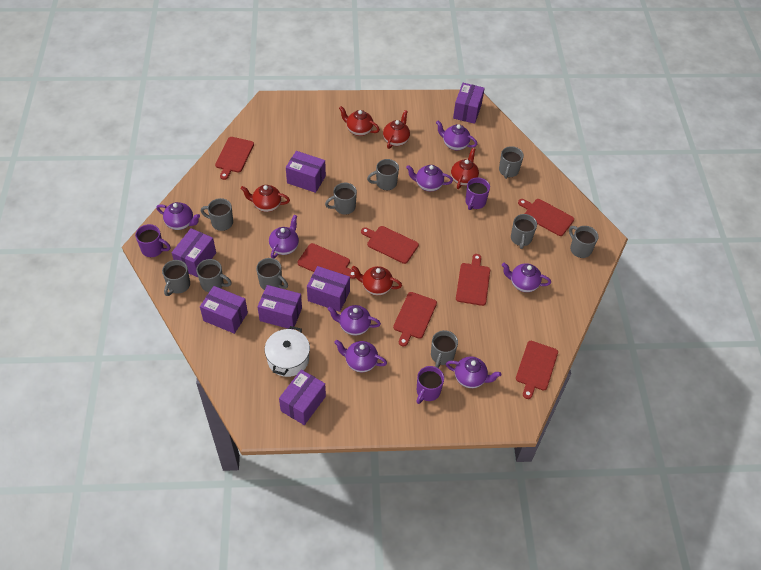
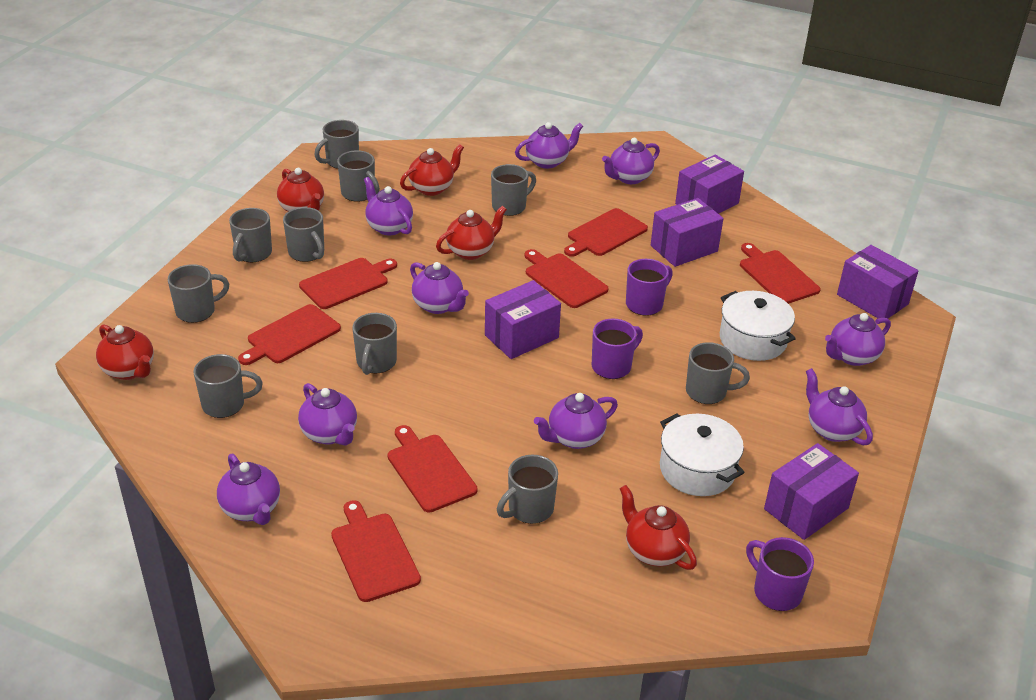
purple box: 7 -> 5
purple teapot: 8 -> 9
white pot: 1 -> 2

